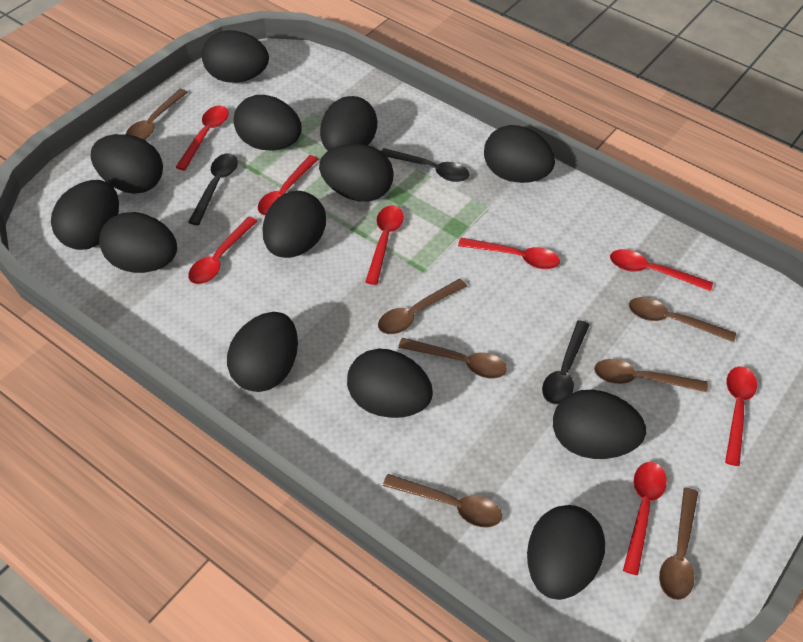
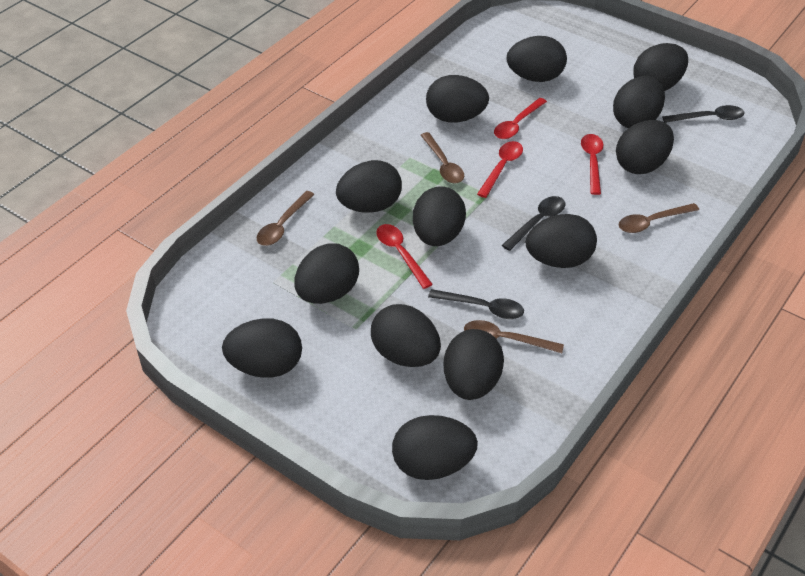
brown spoon: 7 -> 4
red spoon: 8 -> 4

